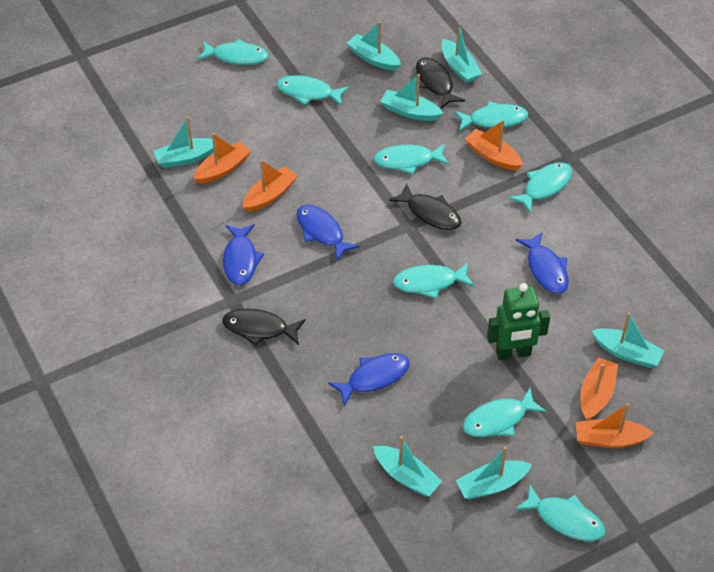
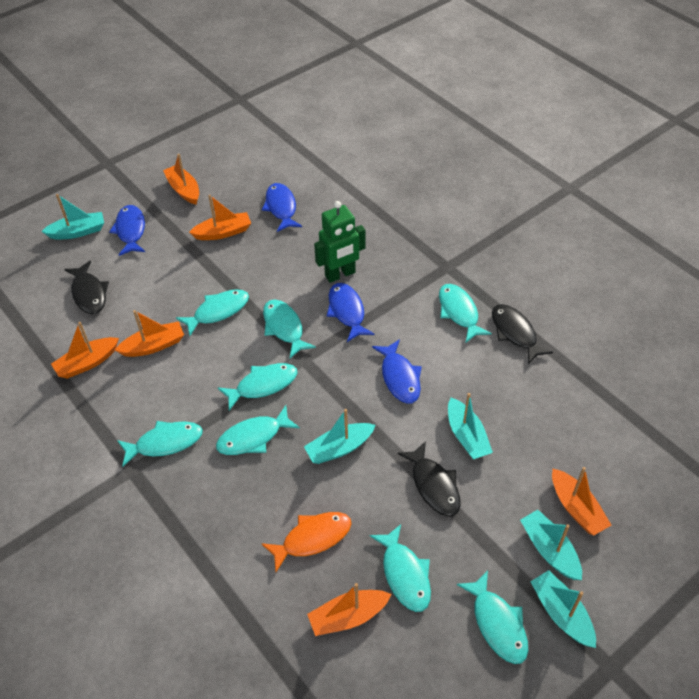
orange boat: 5 -> 6
orange fish: 0 -> 1
turquoise boat: 7 -> 5

